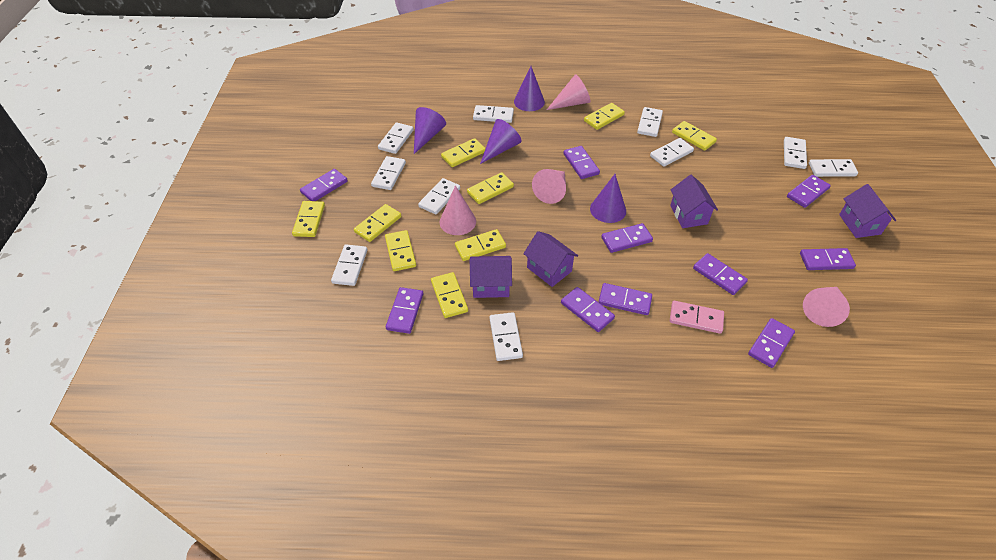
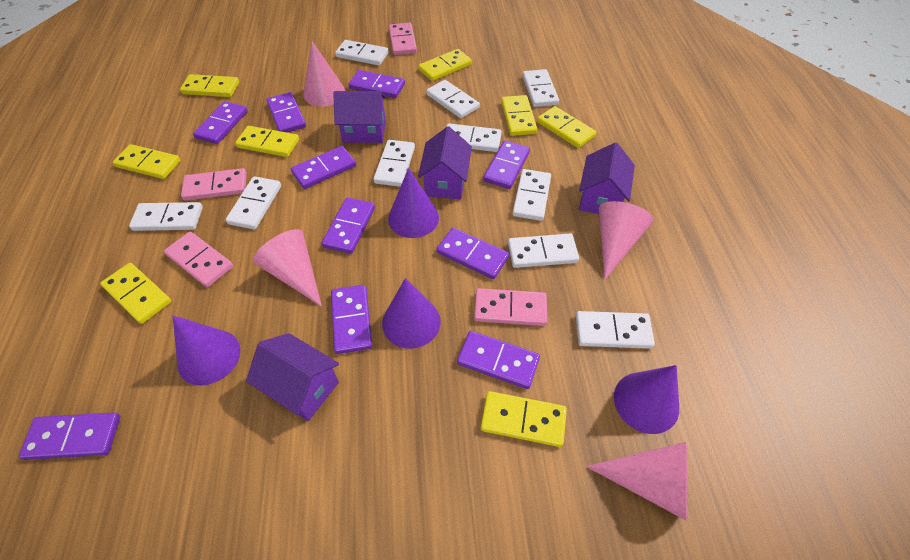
pink domino: 1 -> 4
yellow domino: 9 -> 8

